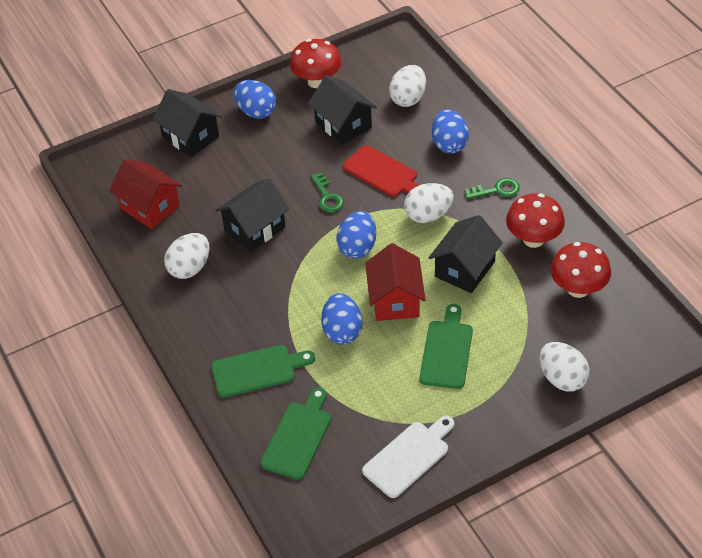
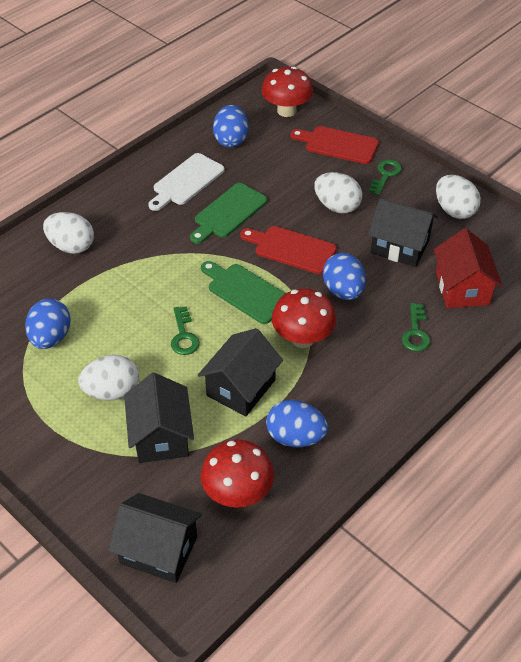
green cutting board: 3 -> 2
green key: 2 -> 3
red cutting board: 1 -> 2
red house: 2 -> 1

